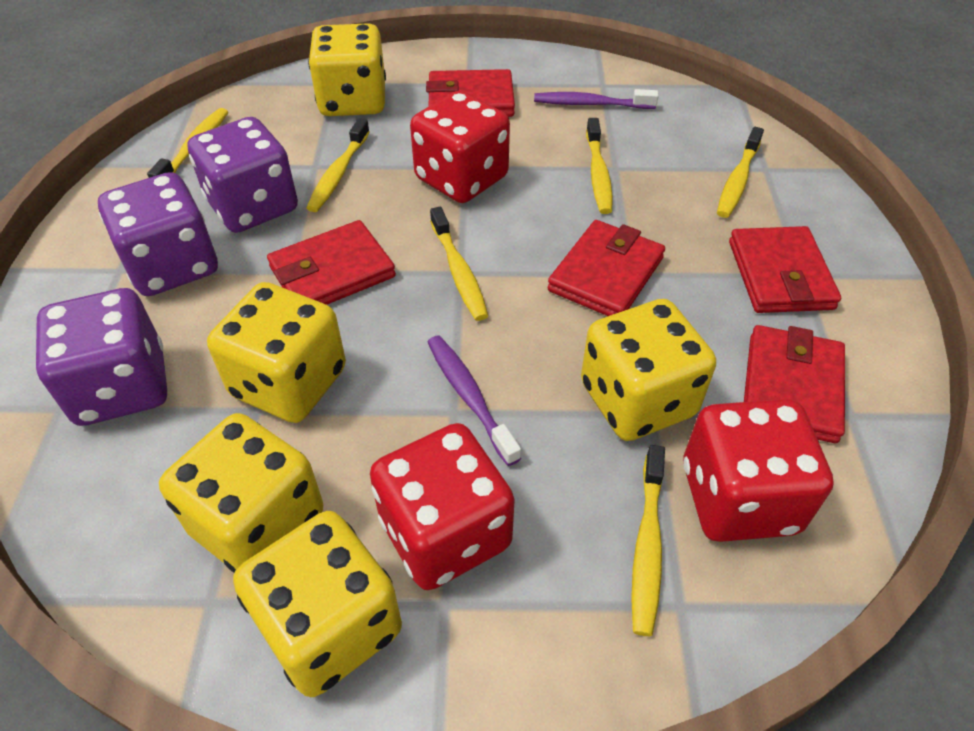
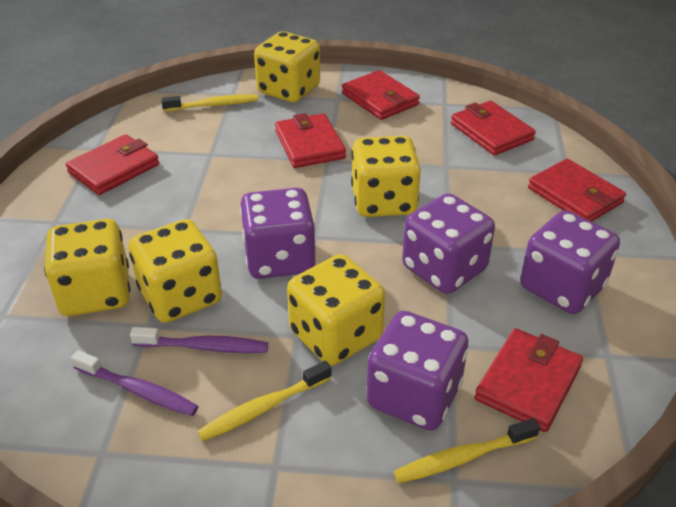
purple dice: 3 -> 4
red dice: 3 -> 0
red wallet: 5 -> 6
yellow toothbrush: 6 -> 3

